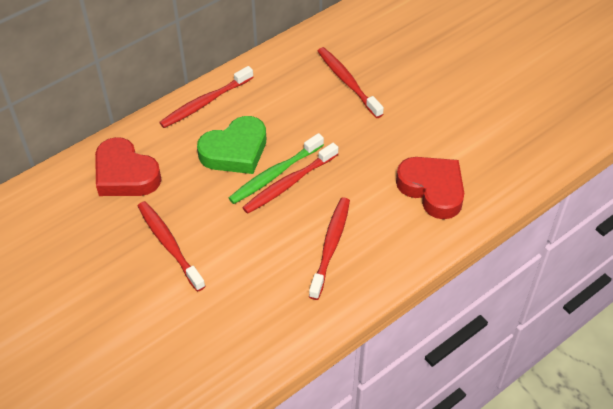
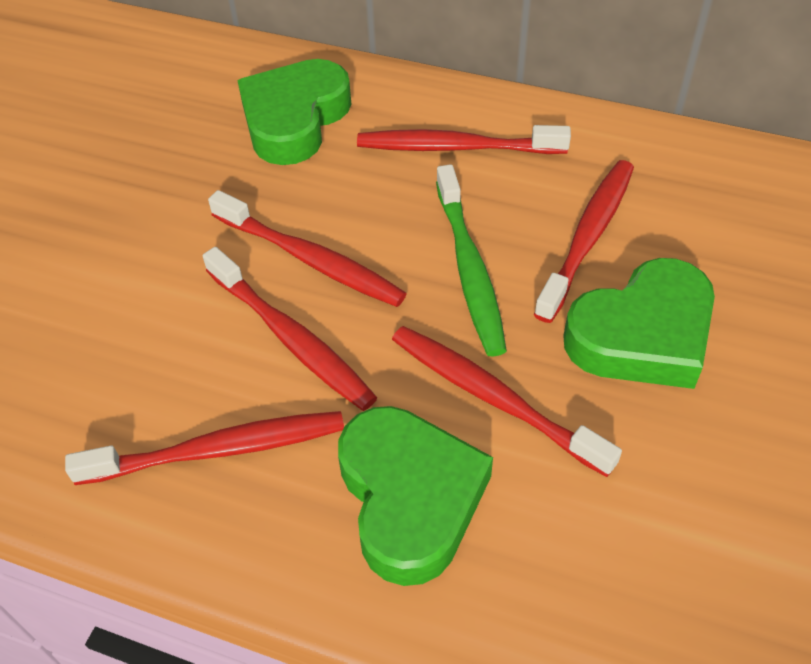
green heart: 1 -> 3
red heart: 2 -> 0
red toothbrush: 5 -> 6

